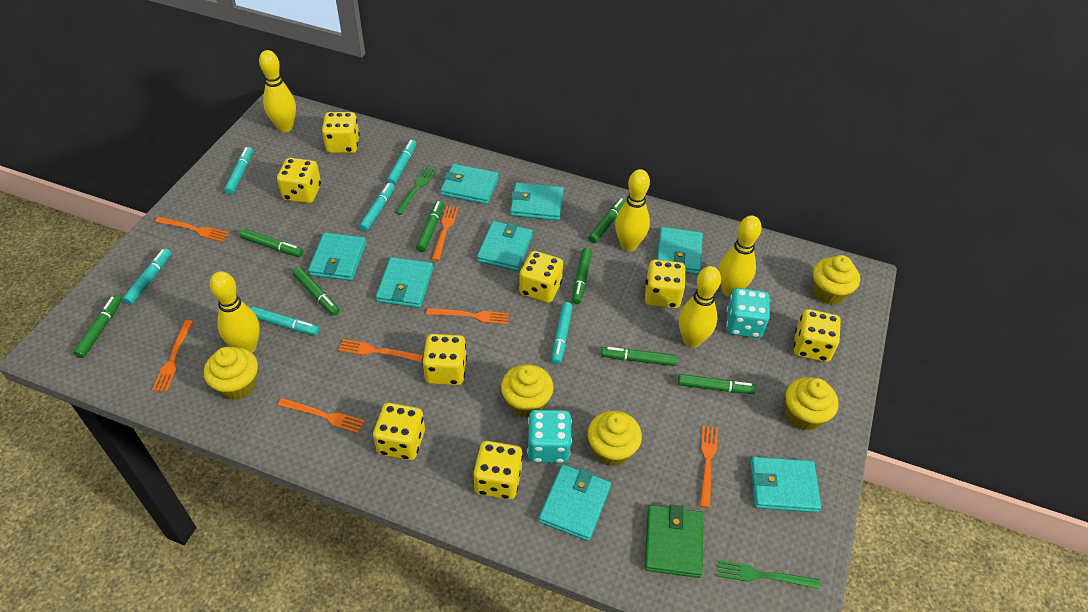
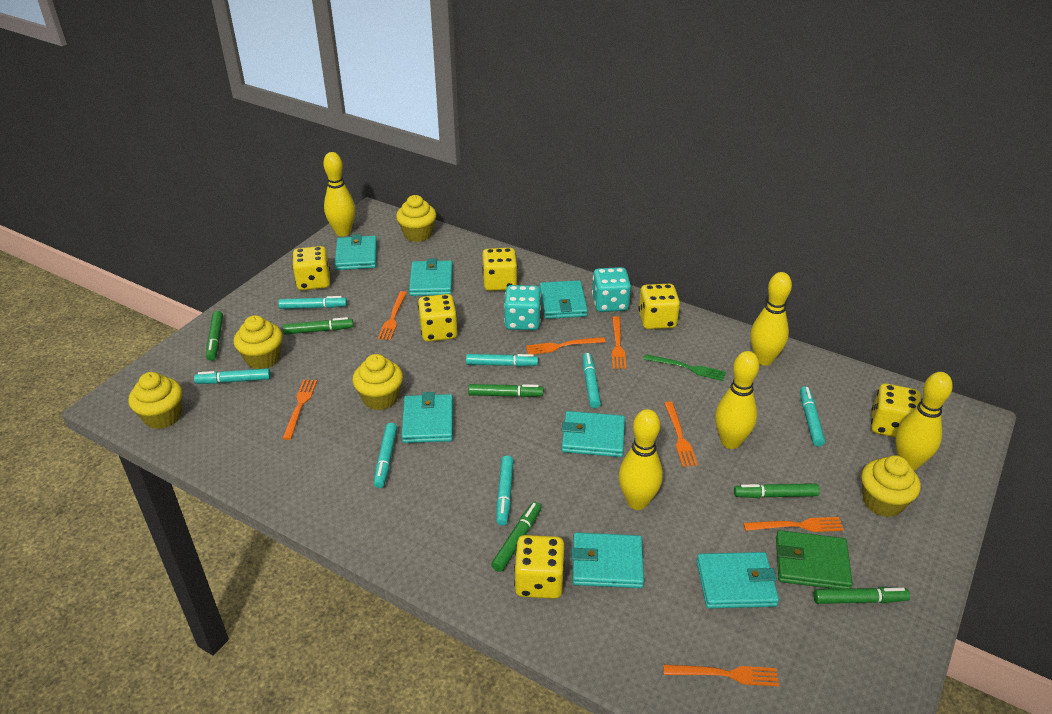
green fork: 2 -> 1
green marker: 8 -> 6
turquoise marker: 6 -> 7
turquoise wallet: 8 -> 7
yellow dice: 8 -> 6

